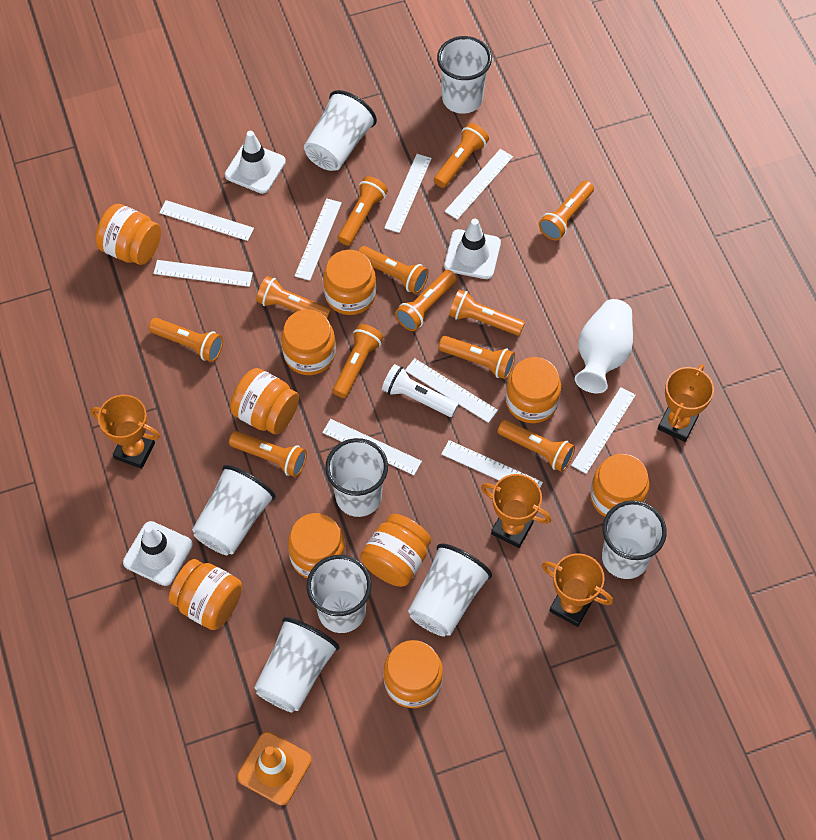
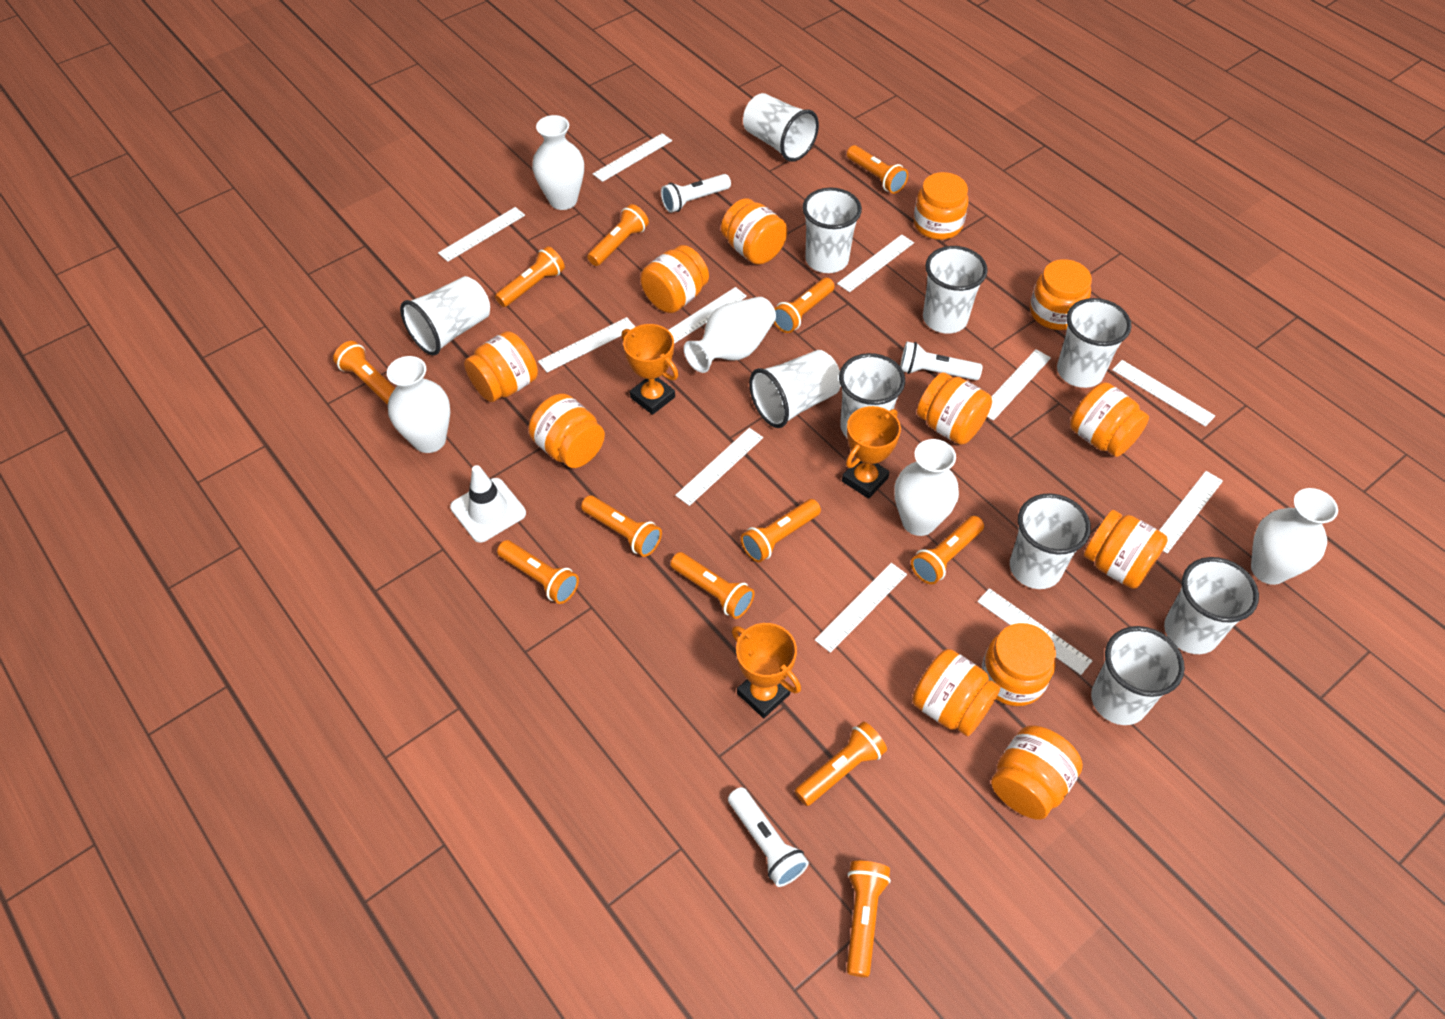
orange jar: 10 -> 12
orange traffic cone: 1 -> 0
orange trophy: 4 -> 3
white cup: 8 -> 10
white flashlight: 1 -> 3
white ruler: 9 -> 11
white traffic cone: 3 -> 1
white vase: 1 -> 5

